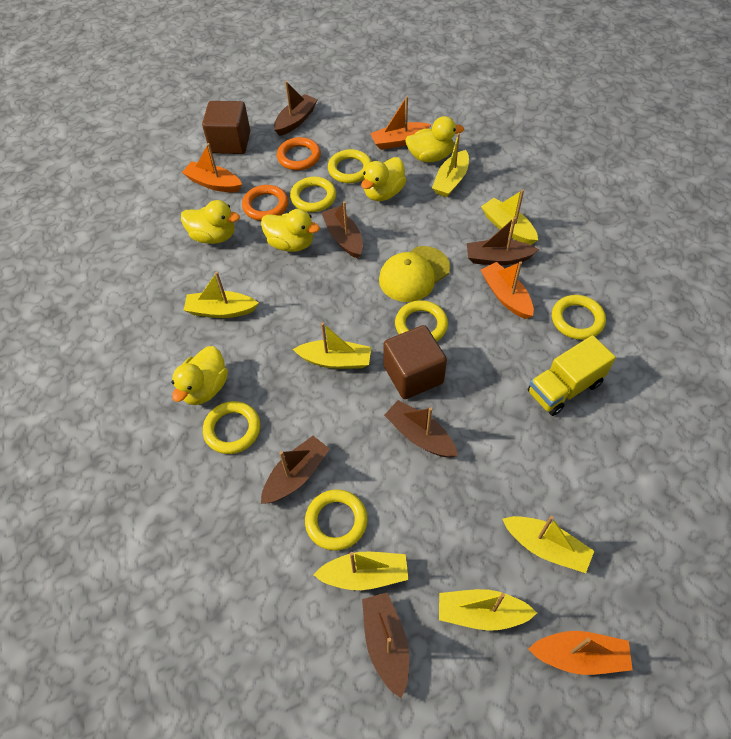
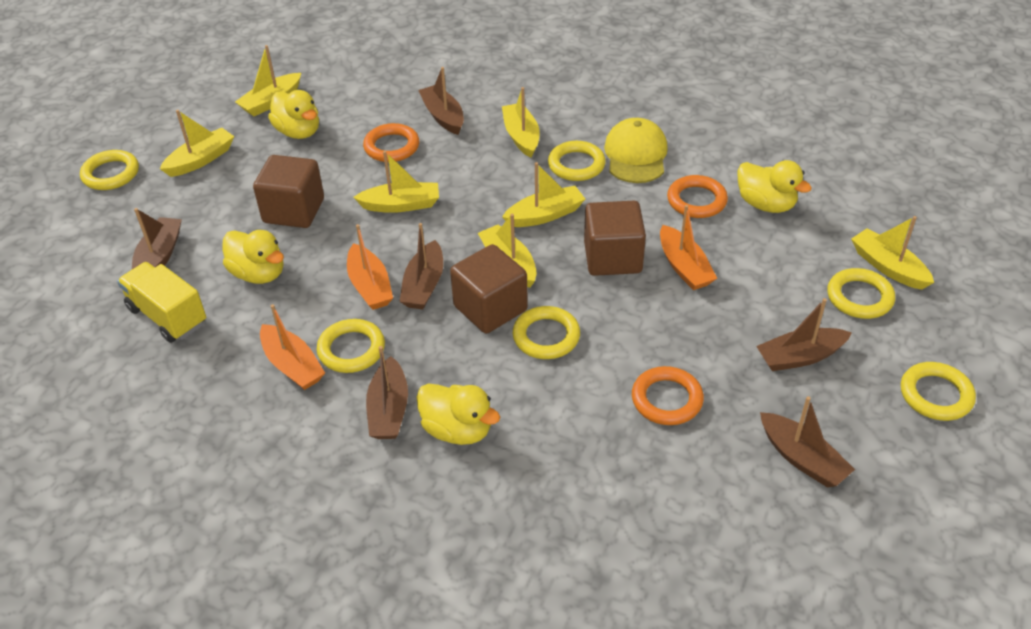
brown cube: 2 -> 3
orange boat: 4 -> 3
orange ring: 2 -> 3
yellow duck: 5 -> 4

